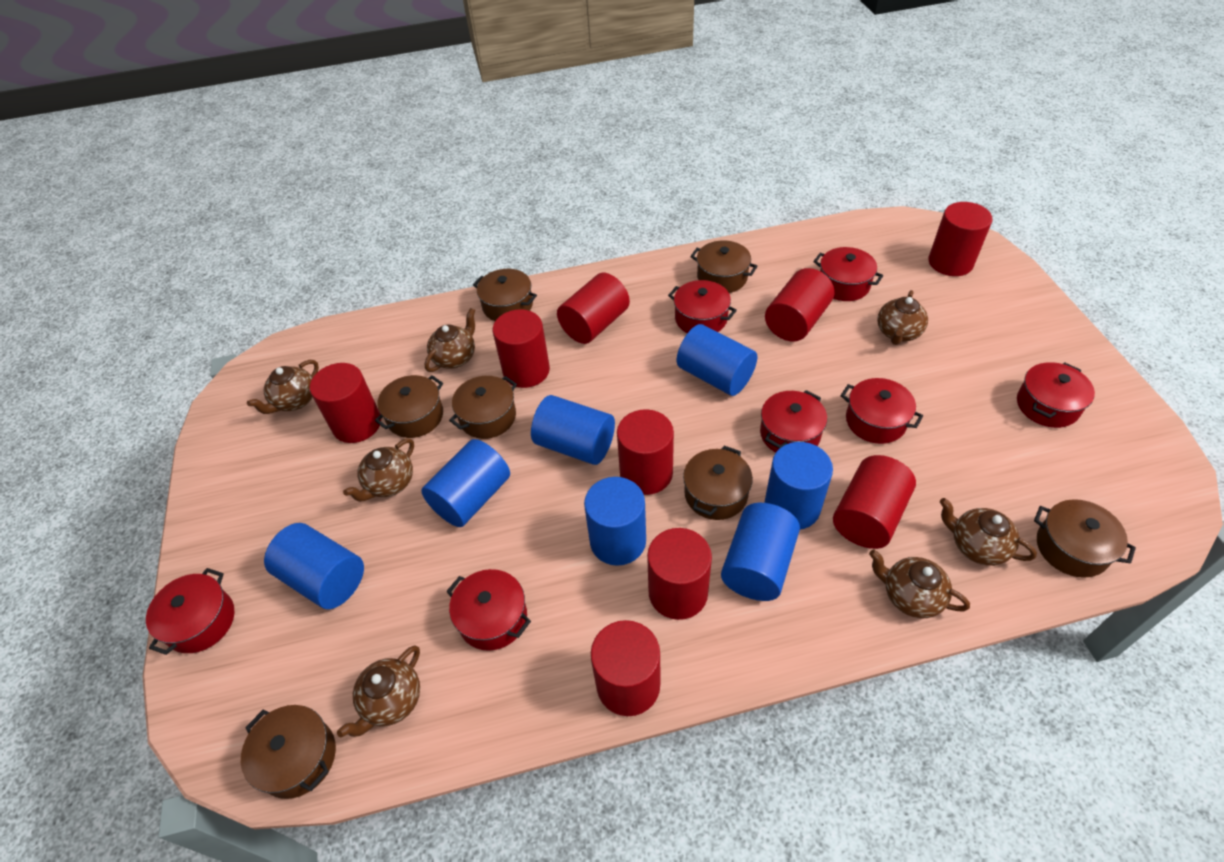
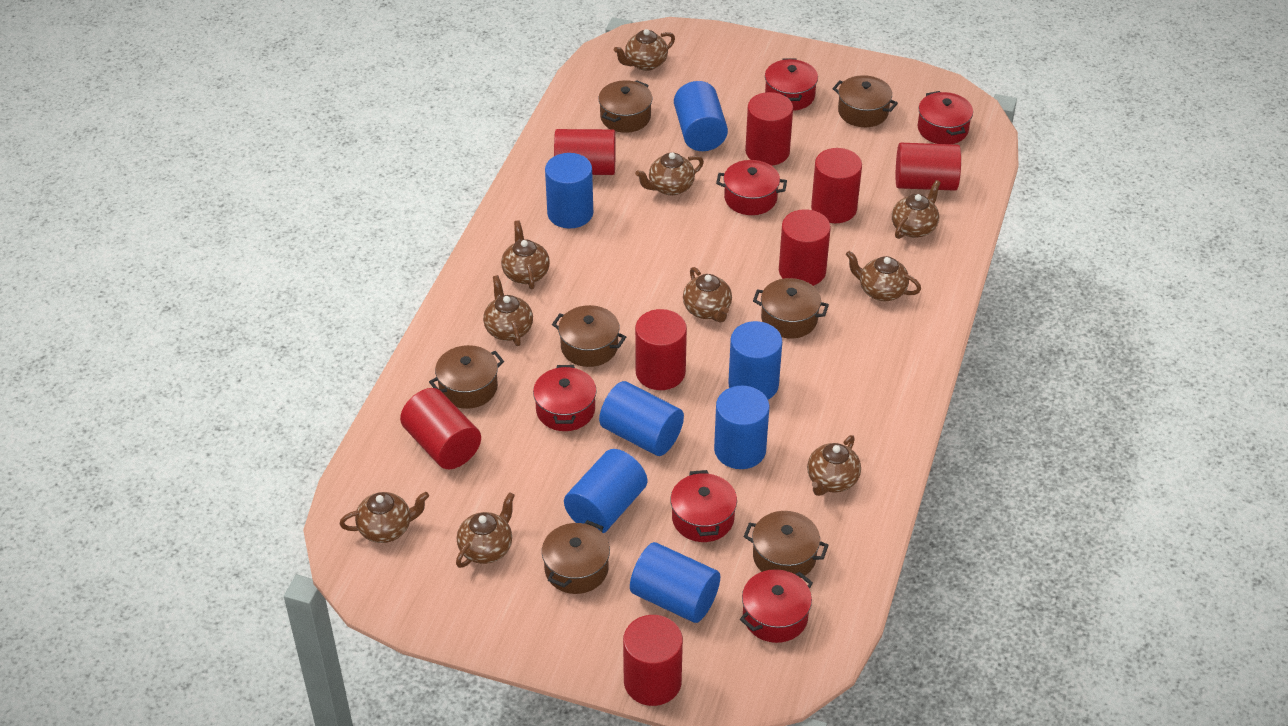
brown teapot: 7 -> 10
red cylinder: 9 -> 8
red pot: 7 -> 6

